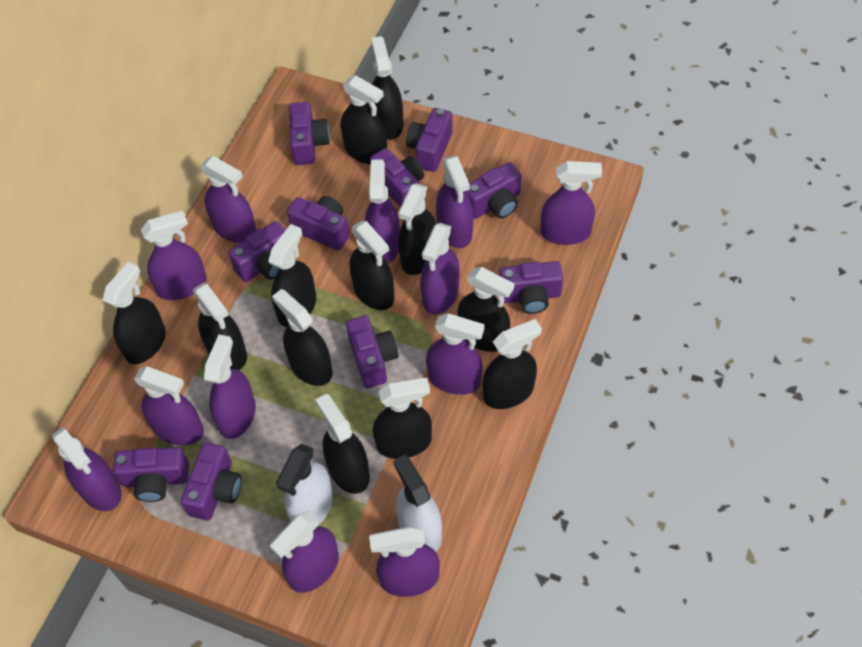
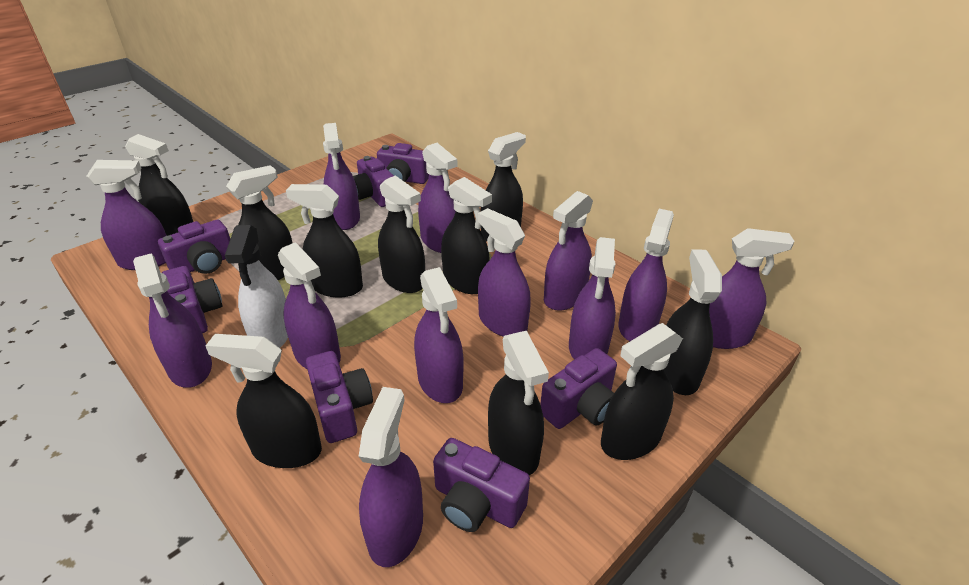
black spray bottle: 12 -> 10
purple camera: 10 -> 7
white spray bottle: 2 -> 1

